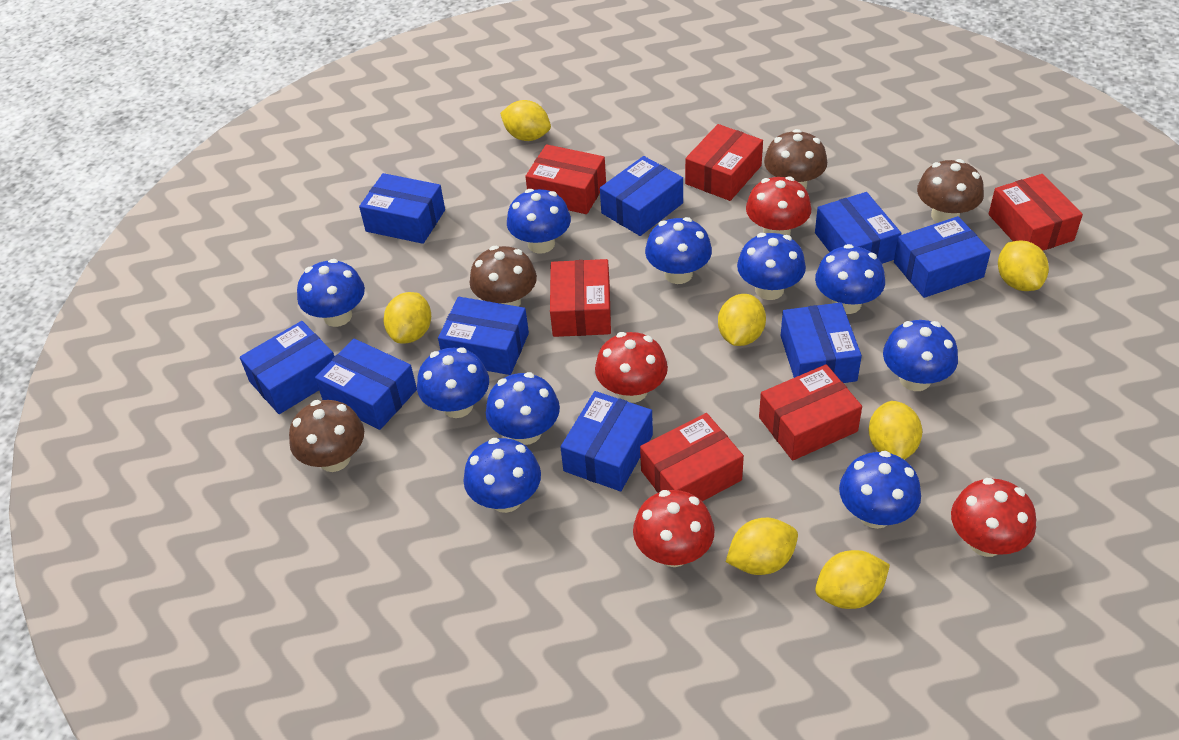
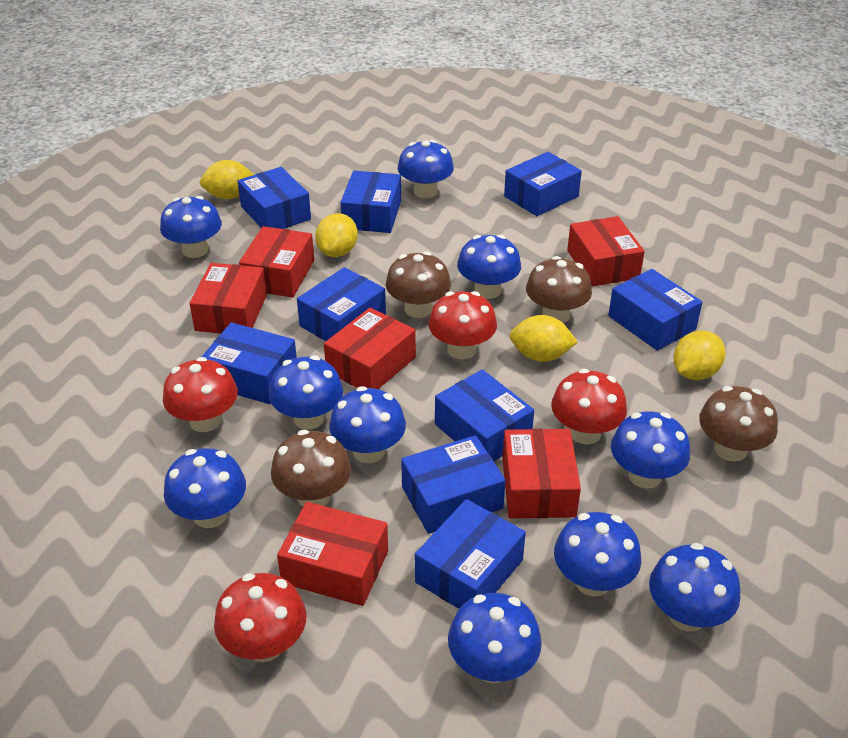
yellow lemon: 7 -> 4

